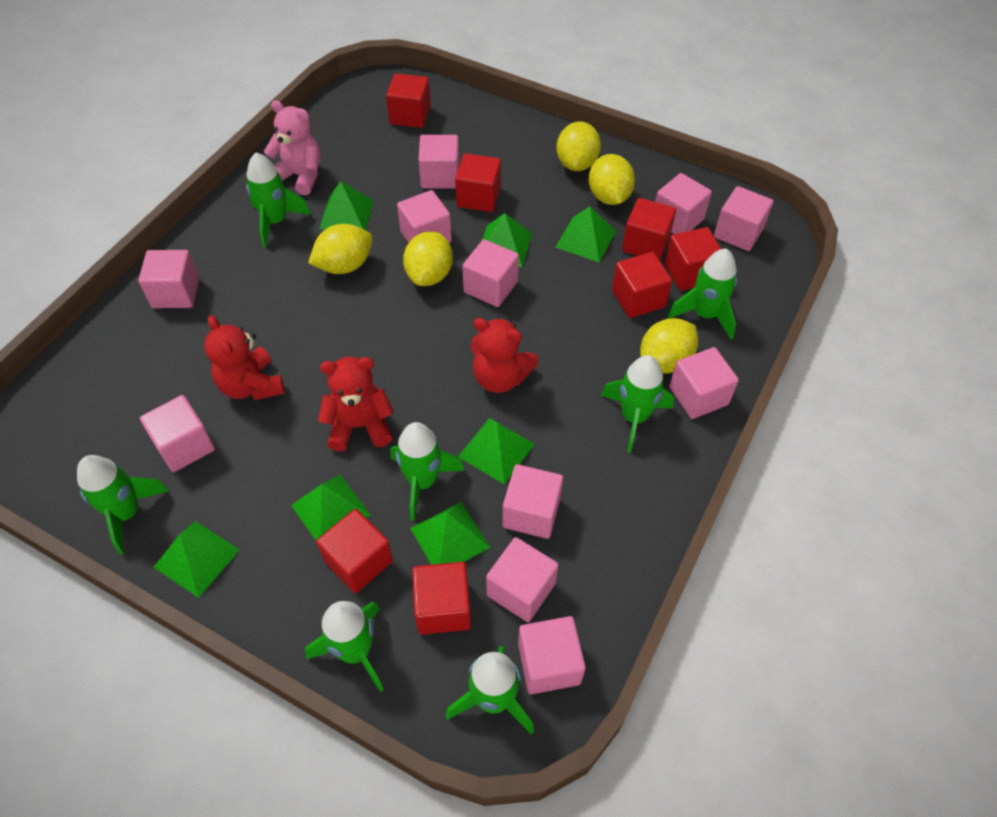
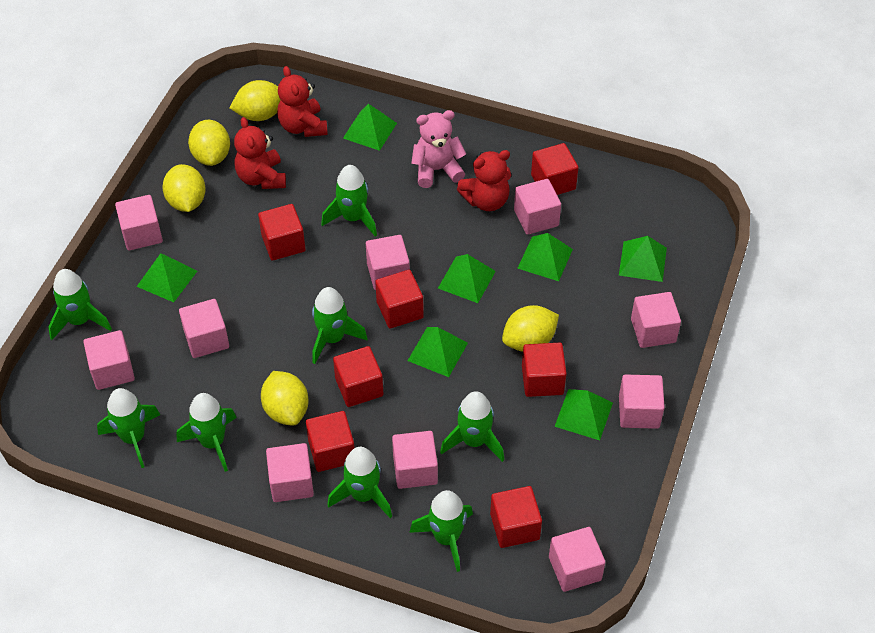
green rocket: 7 -> 8
pink cube: 11 -> 10

